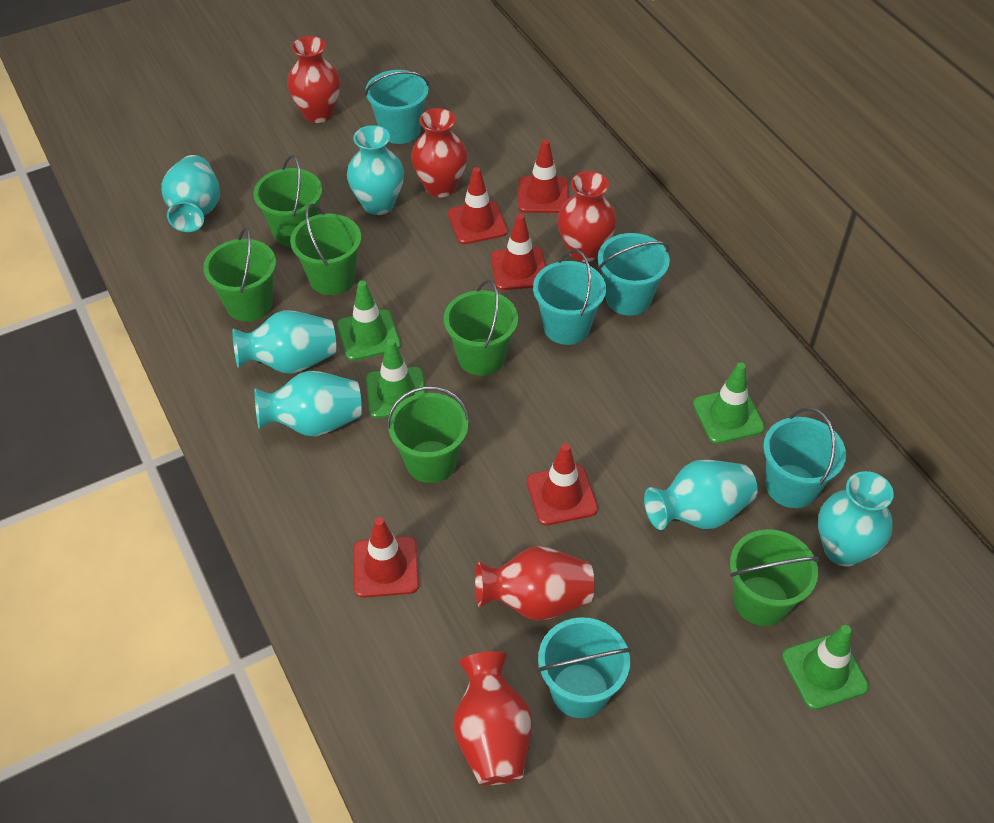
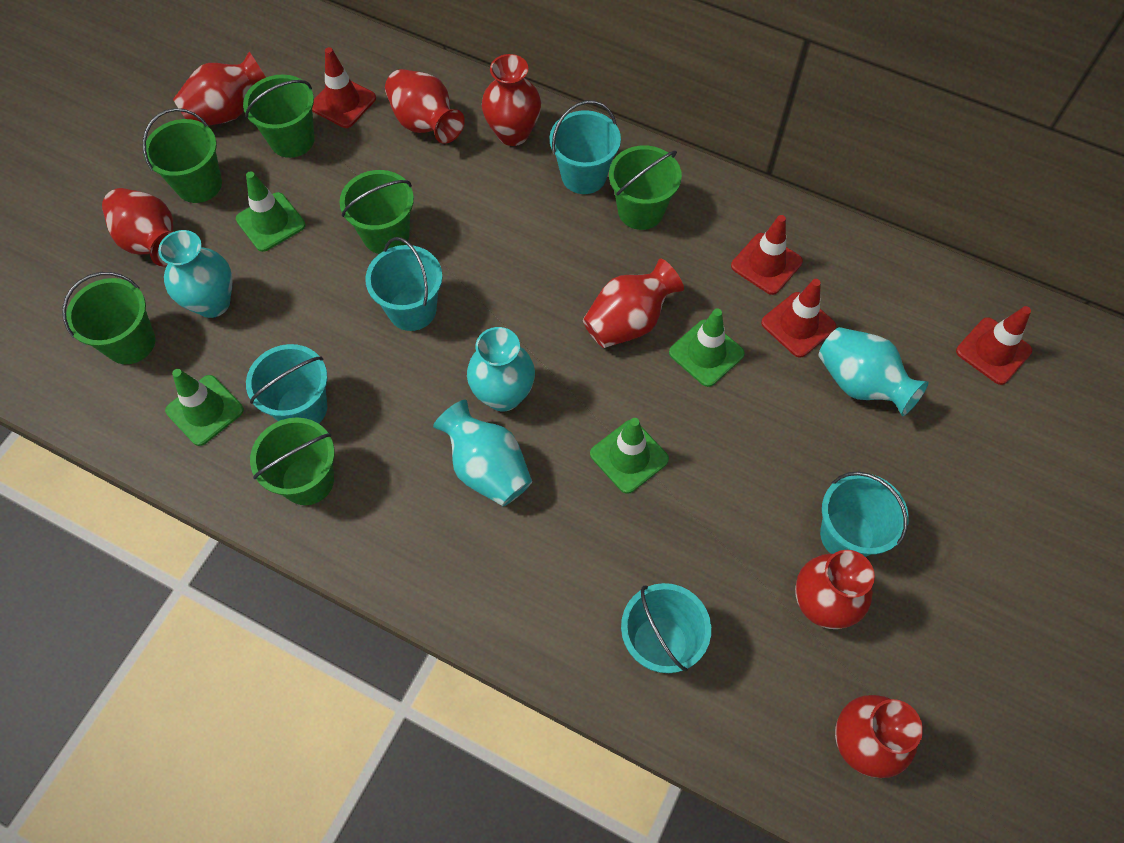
red traffic cone: 5 -> 4
red vase: 5 -> 7
turquoise vase: 6 -> 4

